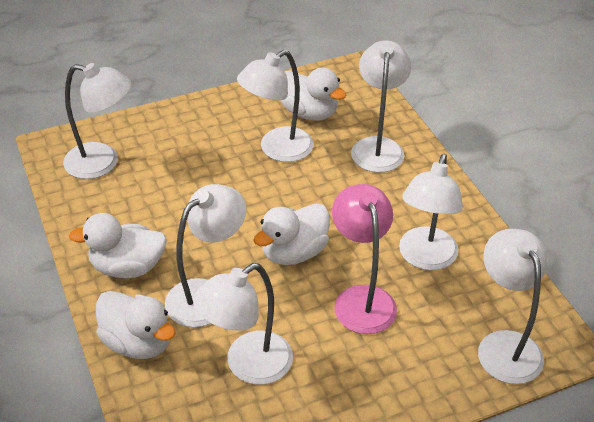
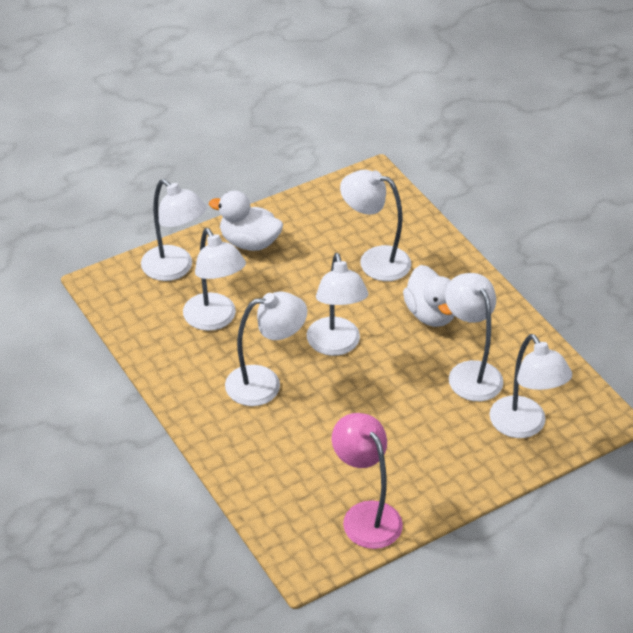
white duck: 4 -> 2

